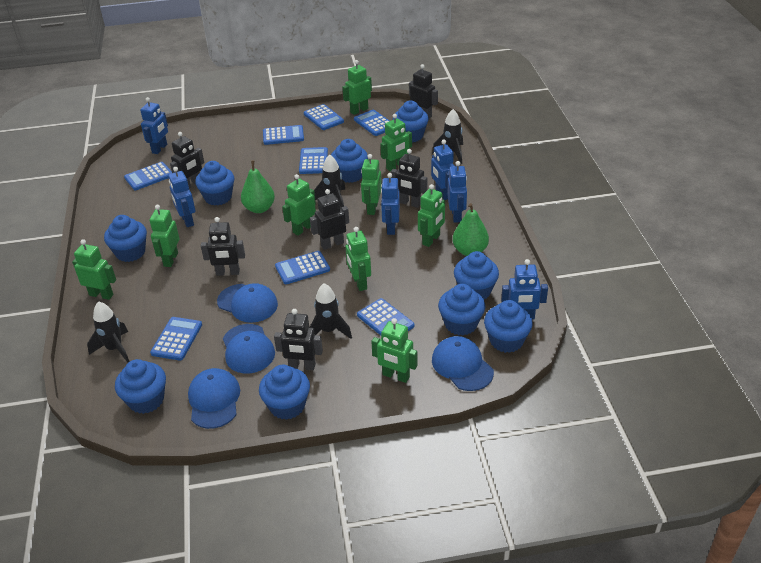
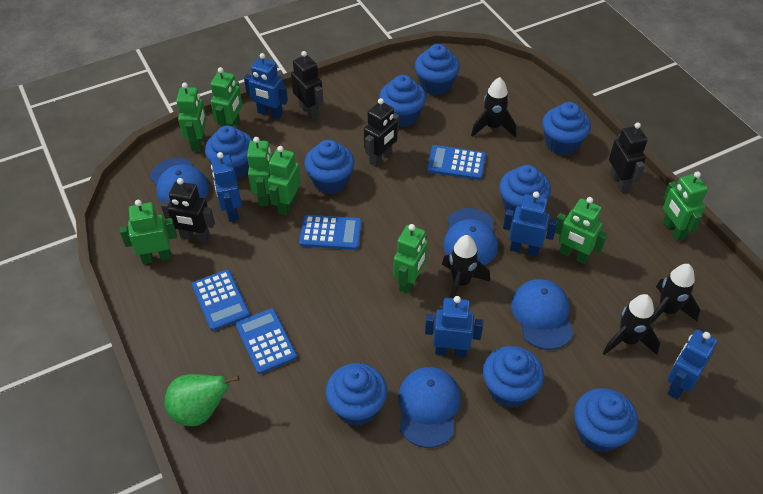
black robot: 6 -> 4
blue calculator: 8 -> 4
blue robot: 6 -> 5
green pear: 2 -> 1
green robot: 9 -> 8

